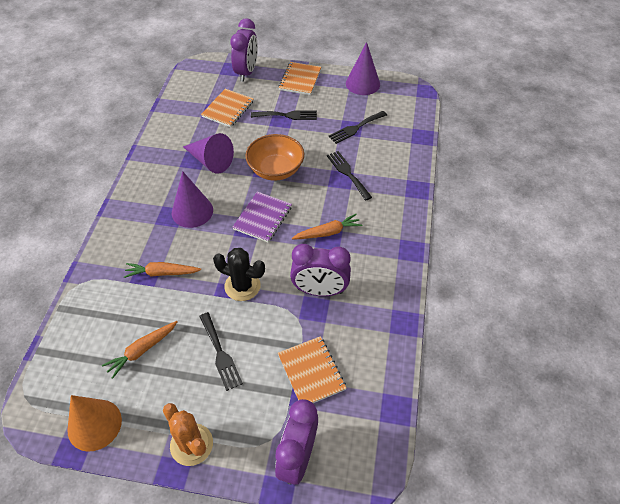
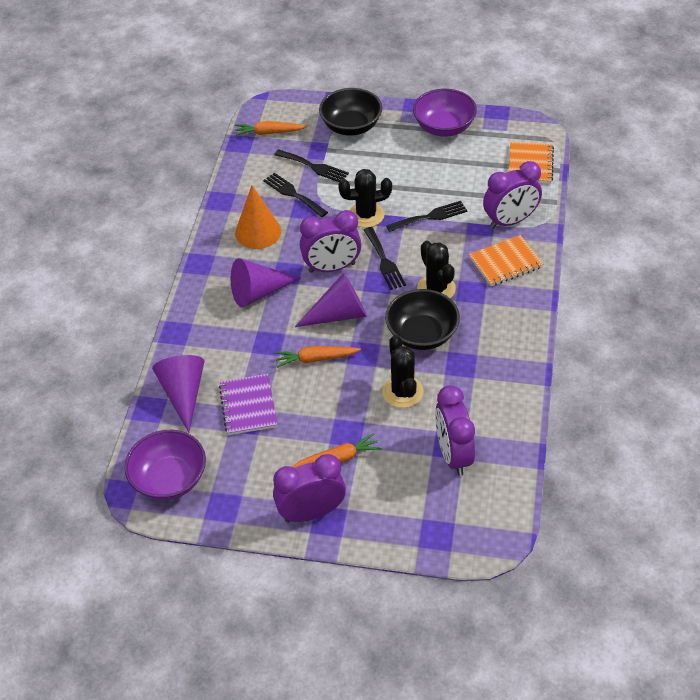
black bowl: 0 -> 2
black cactus: 1 -> 3
orange bowl: 1 -> 0
orange cactus: 1 -> 0
orange notebook: 3 -> 2
purple bowl: 0 -> 2
purple clock: 3 -> 4

